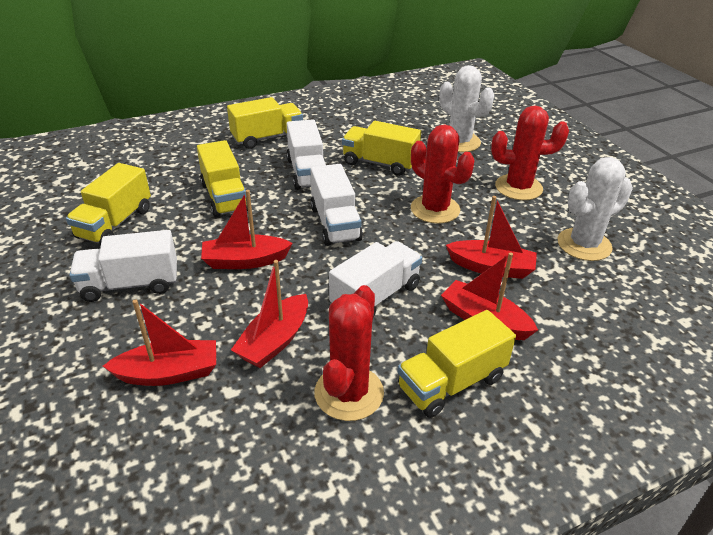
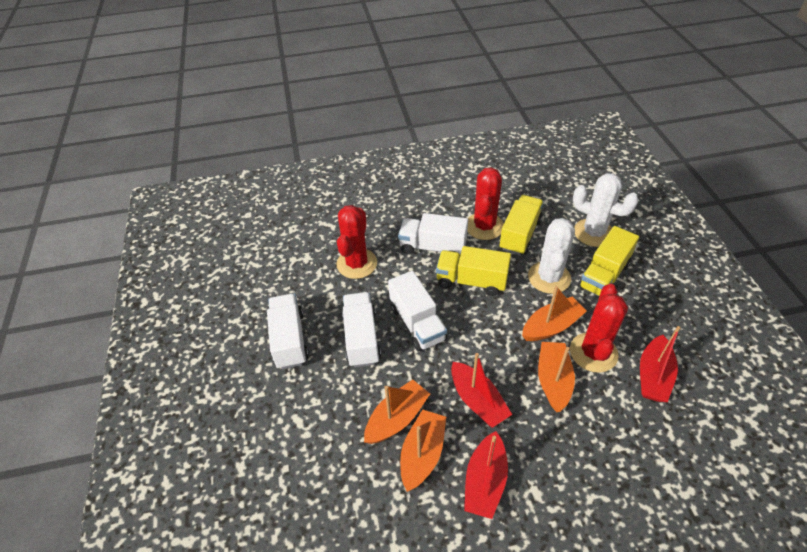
orange boat: 0 -> 4
red boat: 5 -> 3
yellow truck: 5 -> 3

